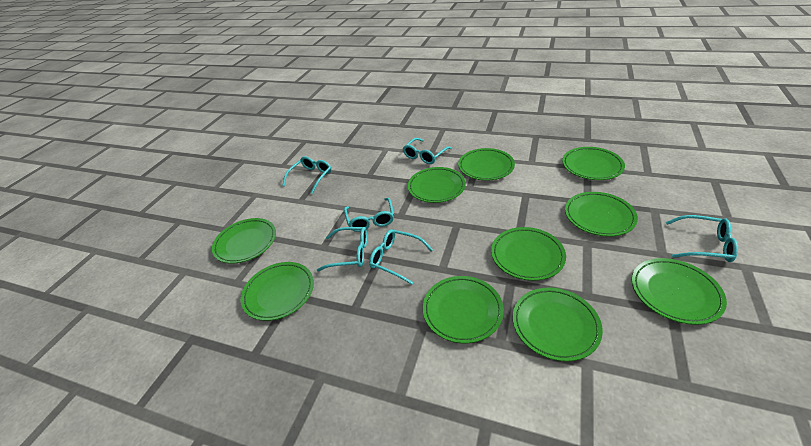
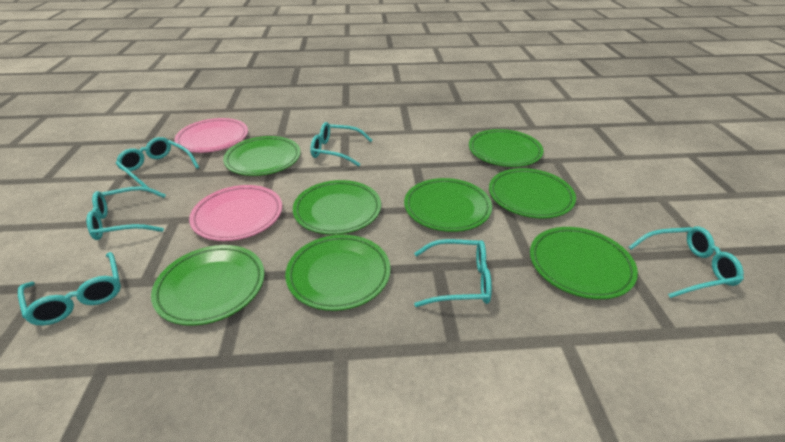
green plate: 10 -> 8
pink plate: 0 -> 2

